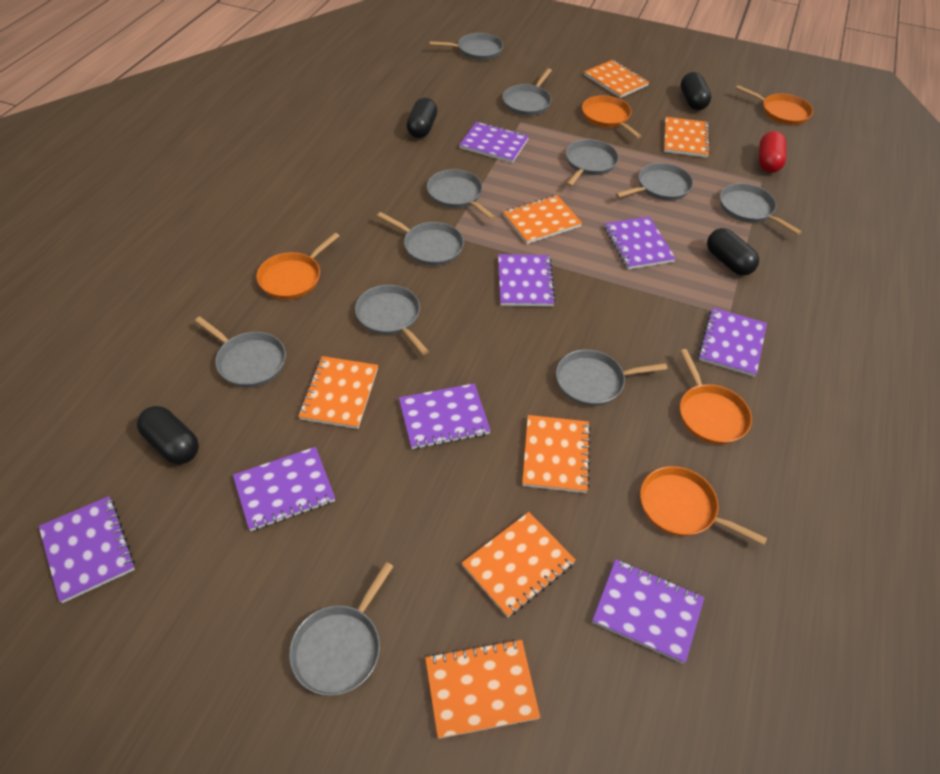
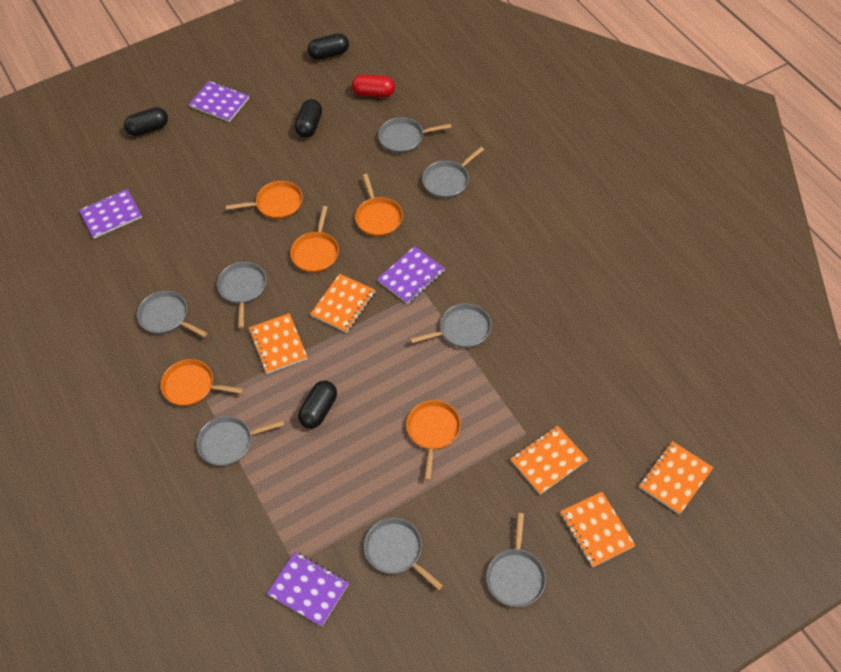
grey pan: 11 -> 8
orange notebook: 7 -> 5
purple notebook: 8 -> 4

